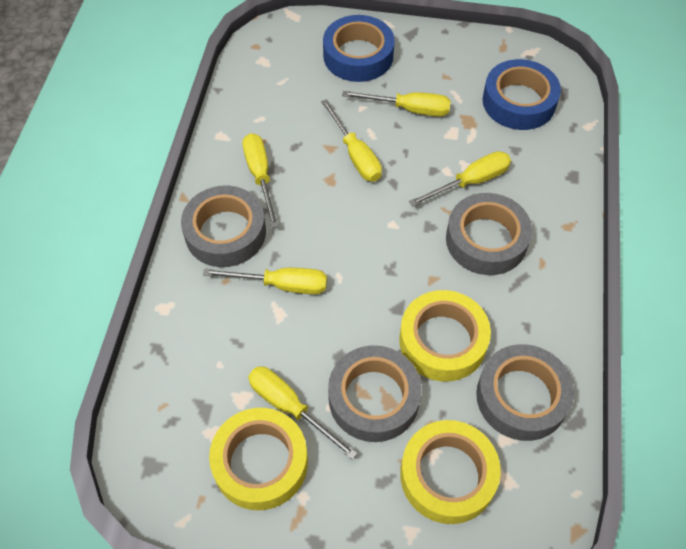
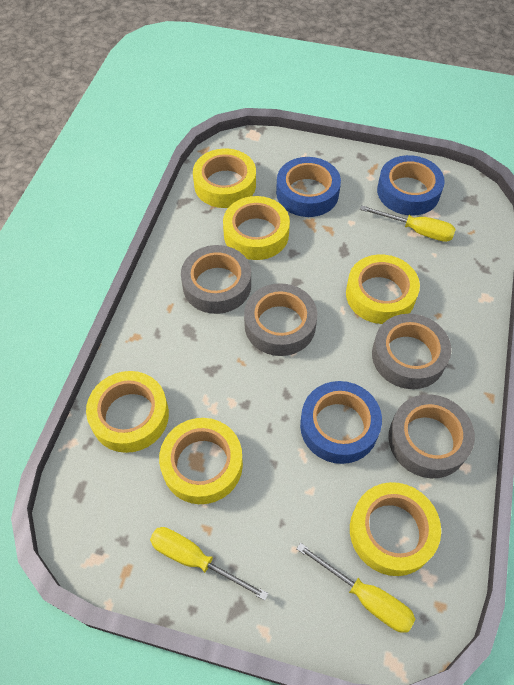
blue tape: 2 -> 3
yellow screwdriver: 6 -> 3
yellow tape: 3 -> 6

